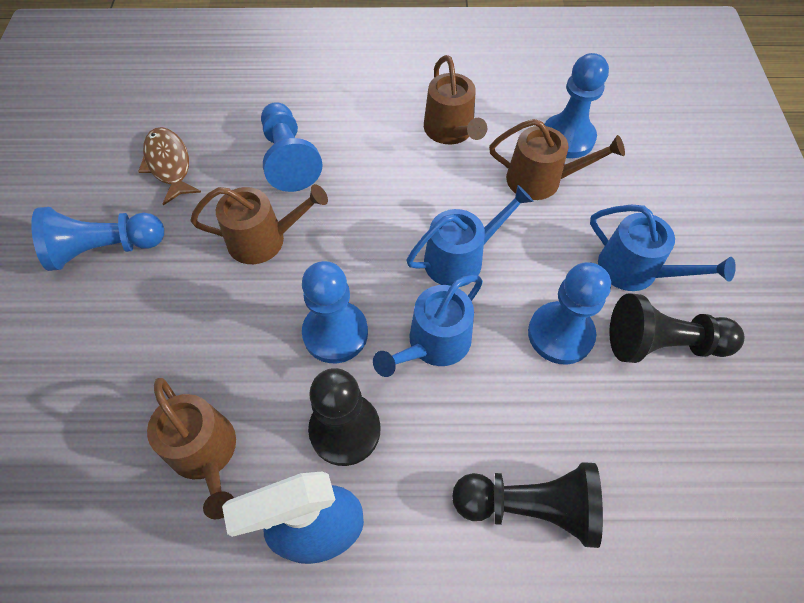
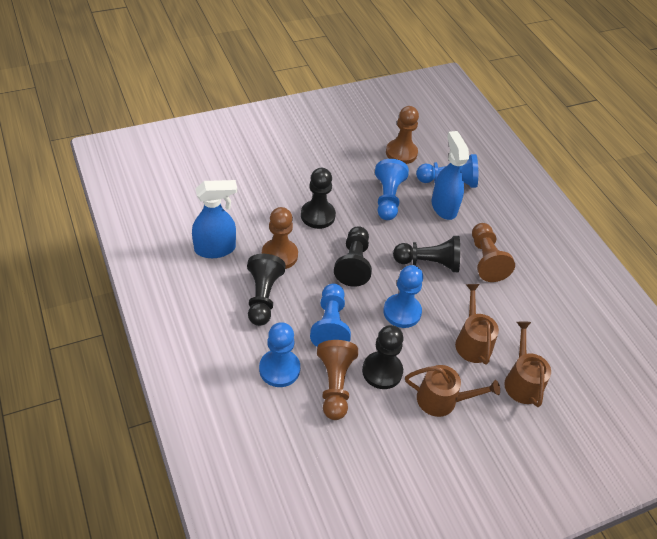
black pawn: 3 -> 5
blue spray bottle: 1 -> 2
blue watering can: 3 -> 0
brown fish: 1 -> 0
brown pawn: 0 -> 4
brown watering can: 4 -> 3

